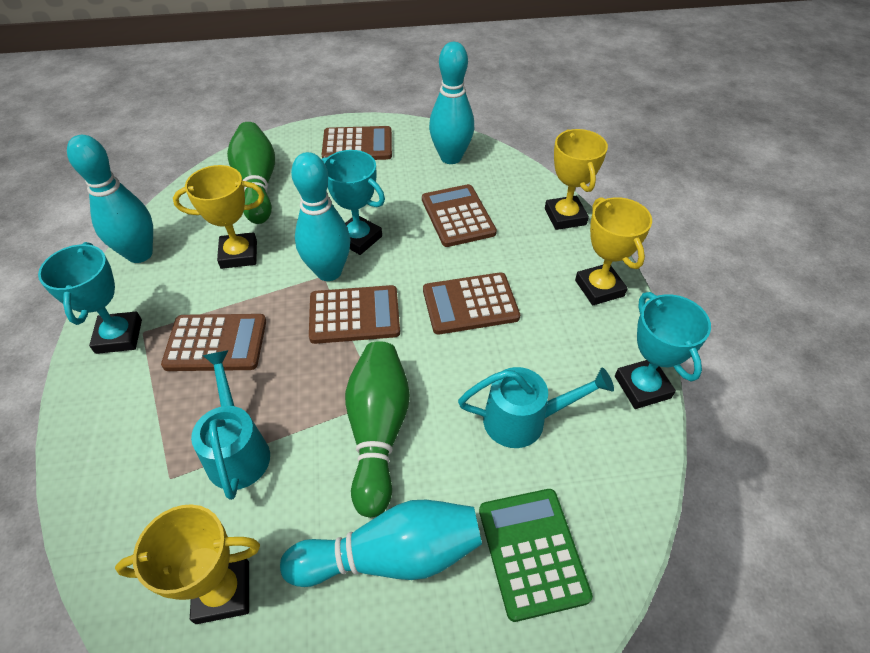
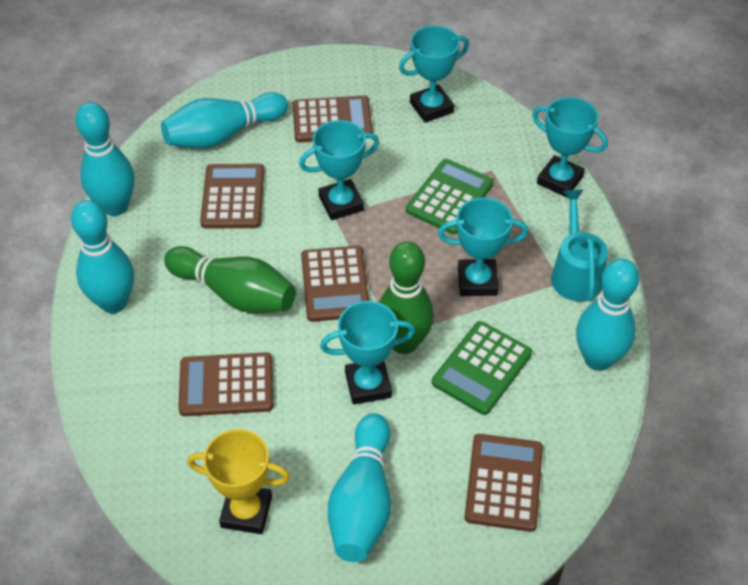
green calculator: 1 -> 2
turquoise bowling pin: 4 -> 5
turquoise trophy: 3 -> 5
turquoise watering can: 2 -> 1
yellow trophy: 4 -> 1

